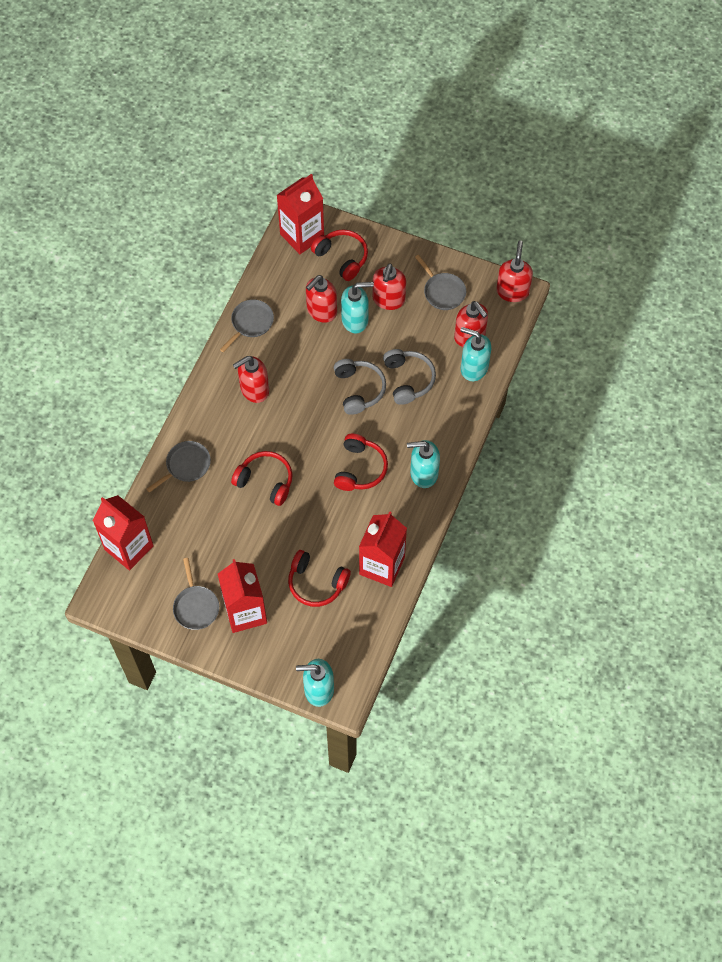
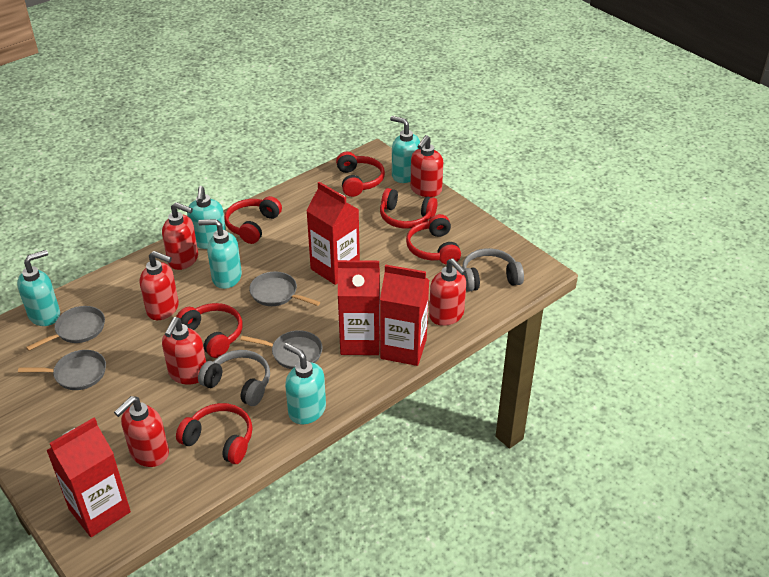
red headphones: 4 -> 6
red soap dispenser: 5 -> 6
turquoise soap dispenser: 4 -> 5

